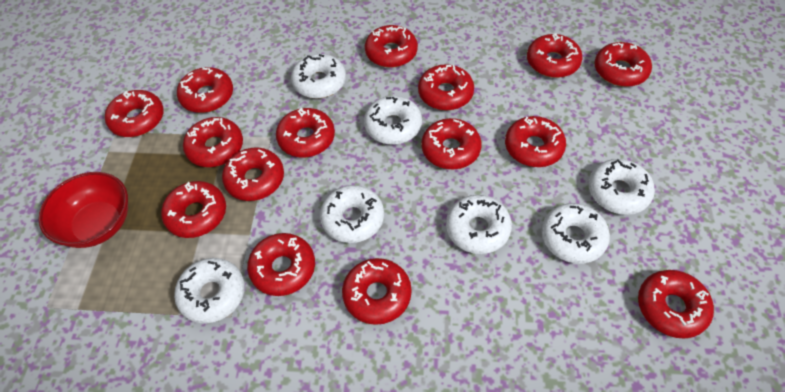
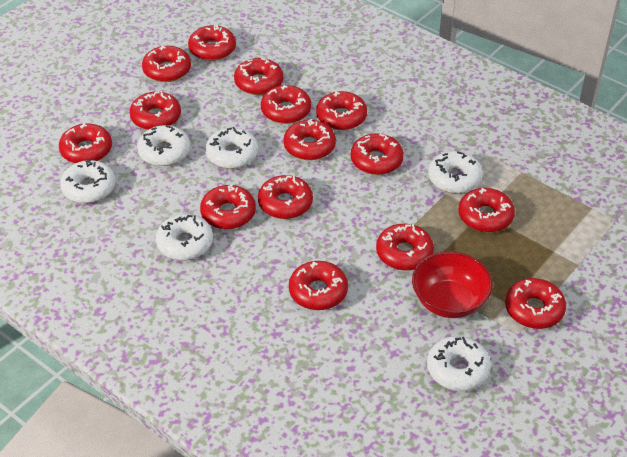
white donut: 7 -> 6

